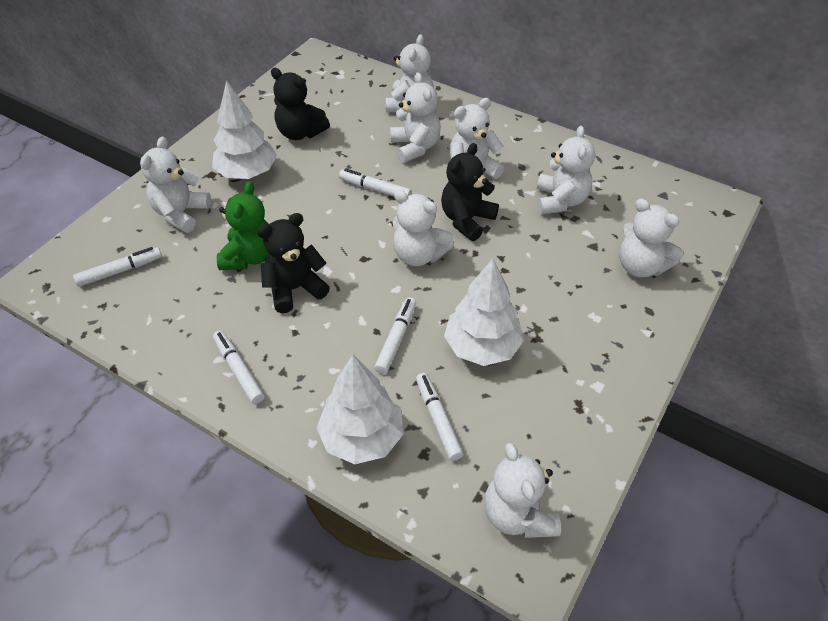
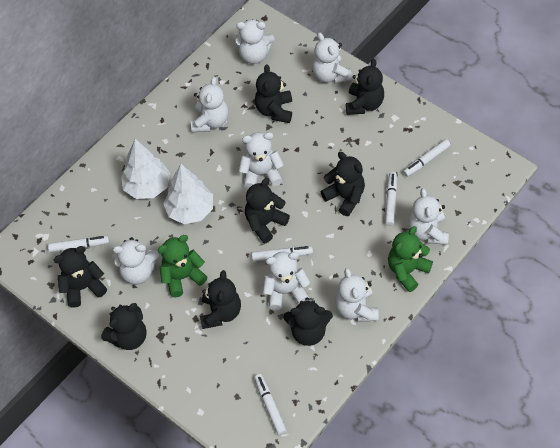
black teddy bear: 3 -> 8
green teddy bear: 1 -> 2
white tree: 3 -> 2

